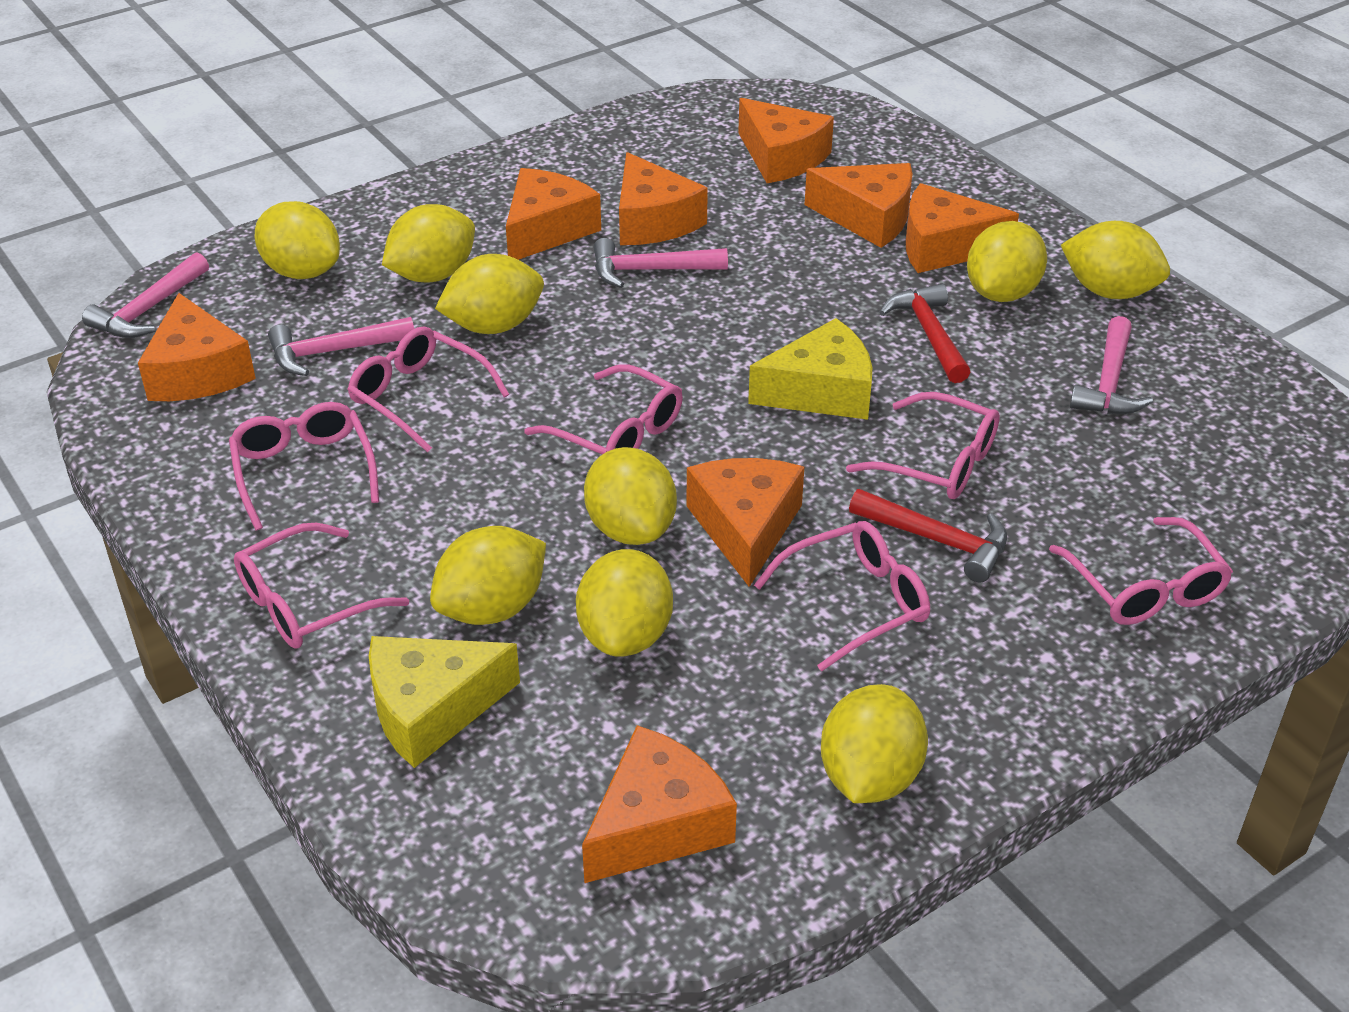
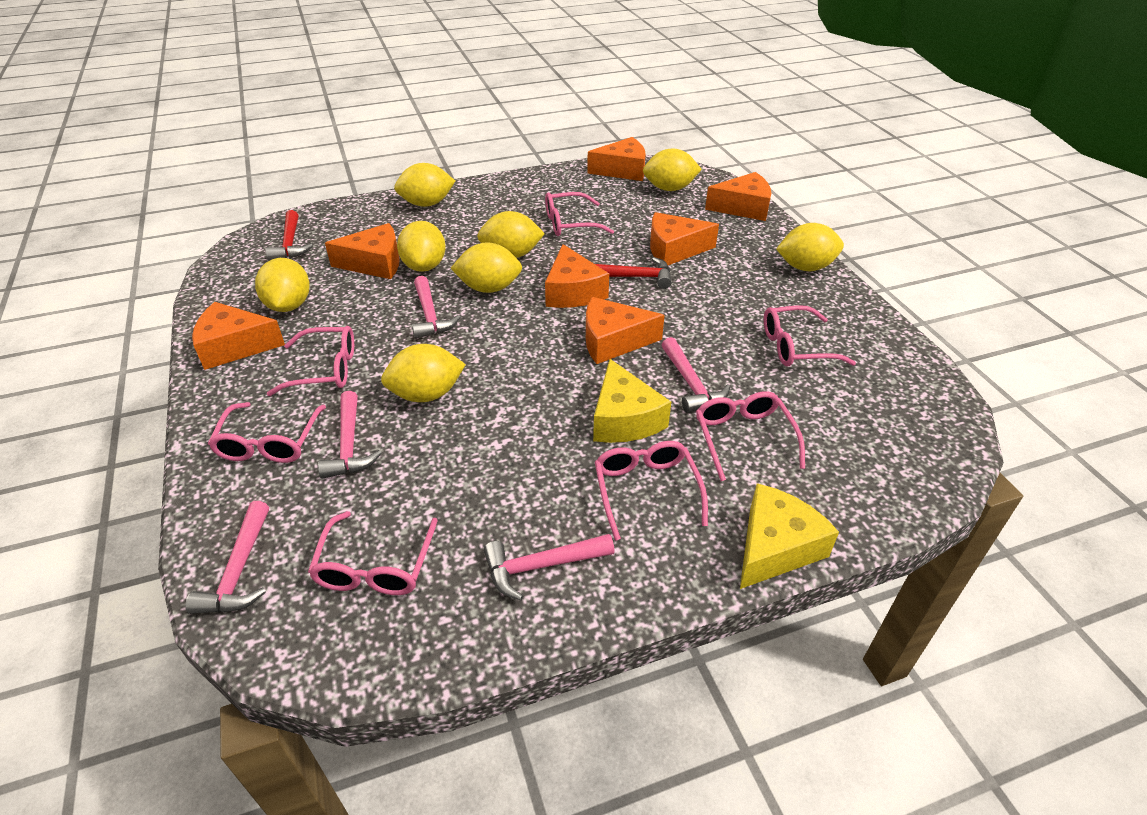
orange cheese: 8 -> 7
pink hammer: 4 -> 5
yellow lemon: 9 -> 8

